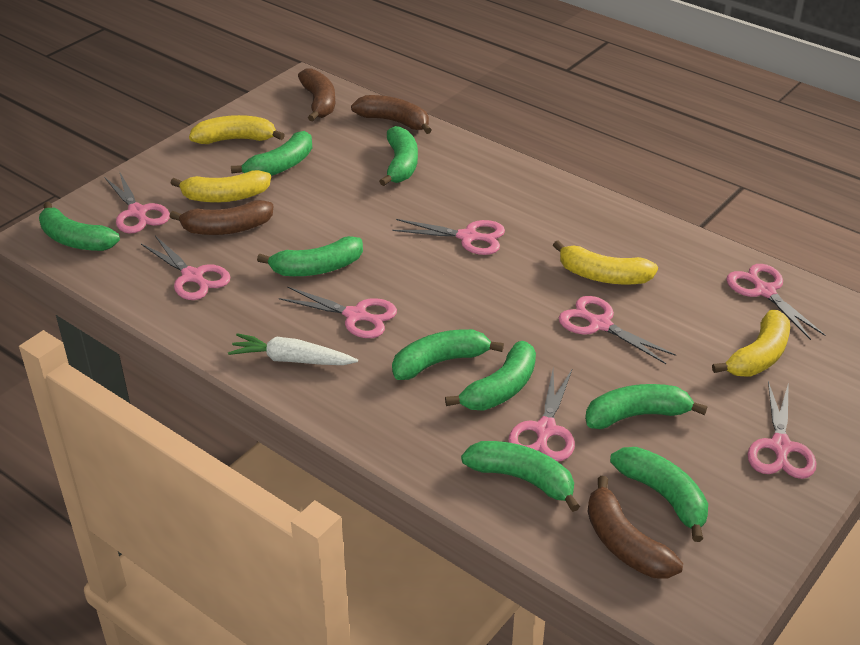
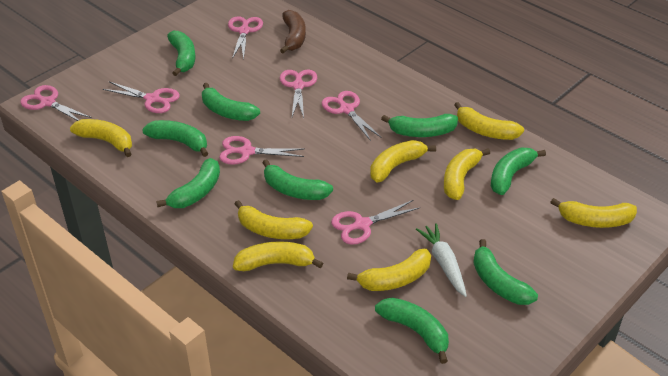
brown banana: 4 -> 1
pink scissors: 8 -> 7
yellow banana: 4 -> 8

